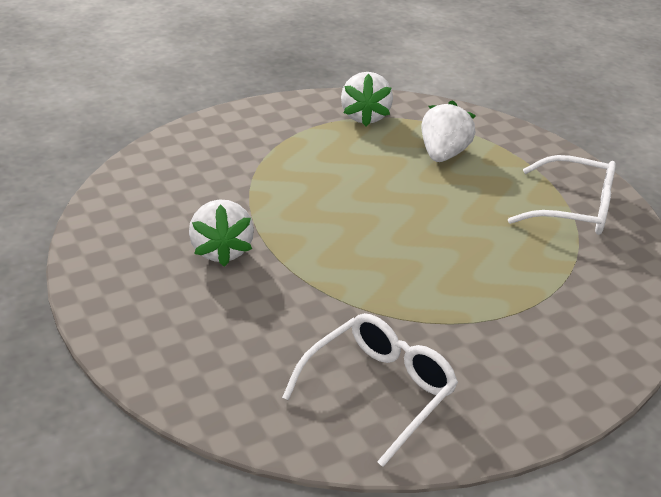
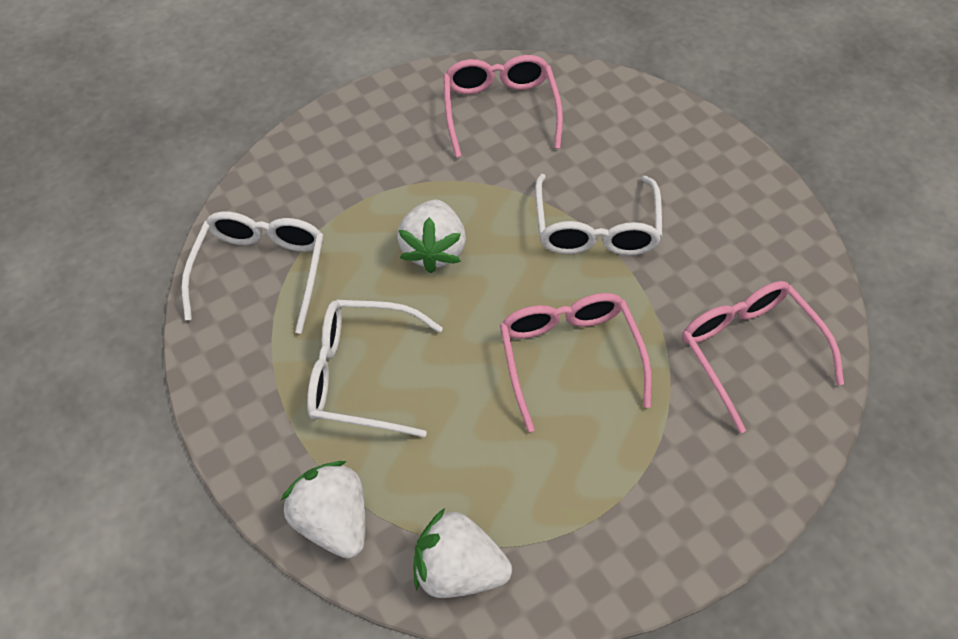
pink glasses: 0 -> 3
white glasses: 2 -> 3

